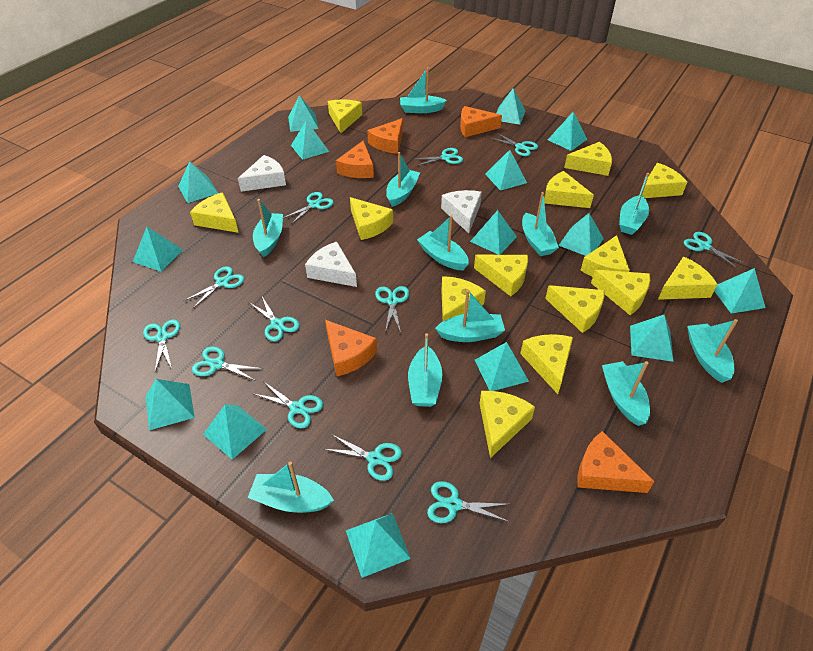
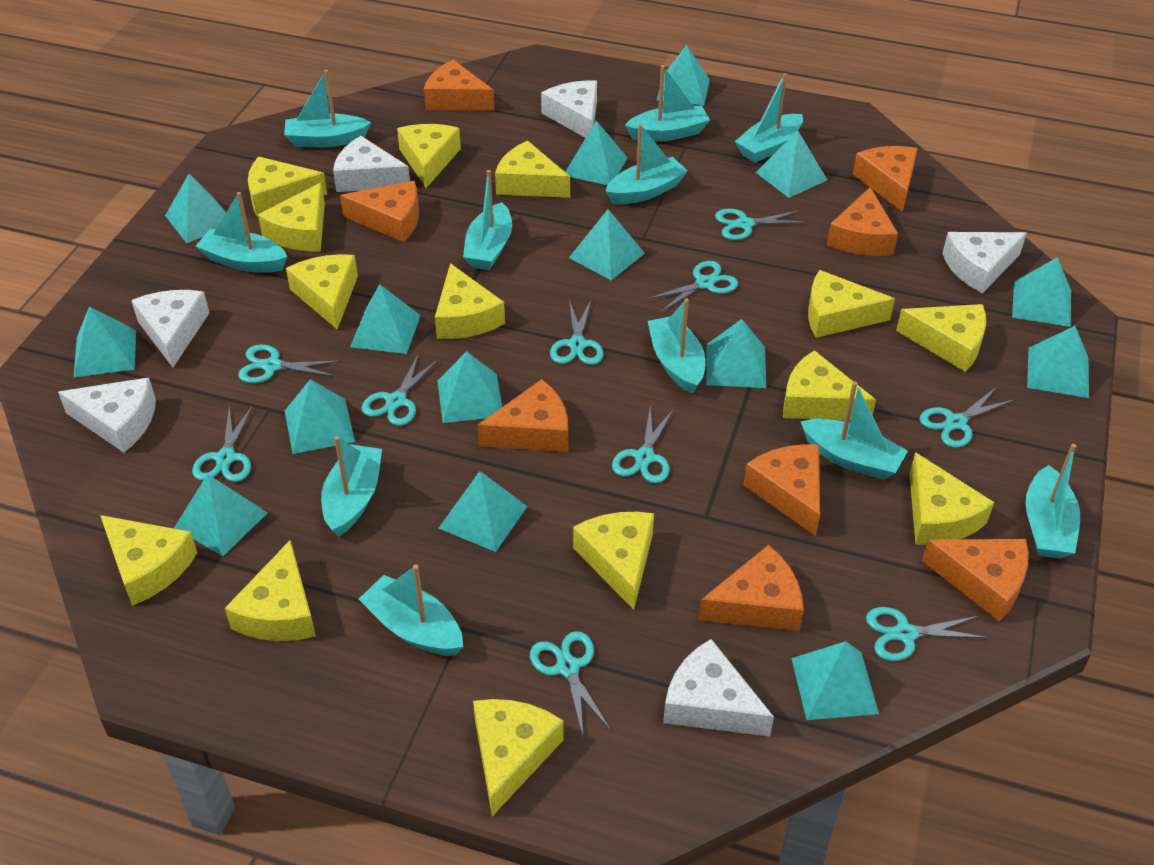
orange cheese: 5 -> 8
turquoise scissors: 12 -> 10
white cheese: 3 -> 6

